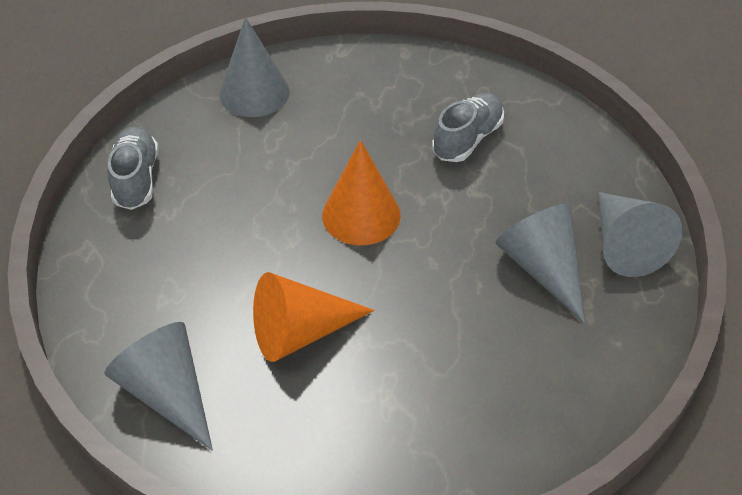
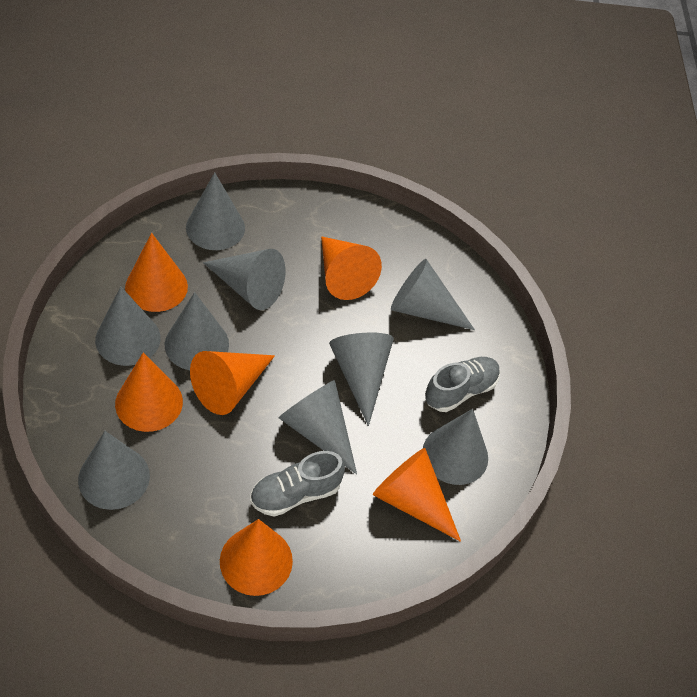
grey cone: 4 -> 9
orange cone: 2 -> 6

